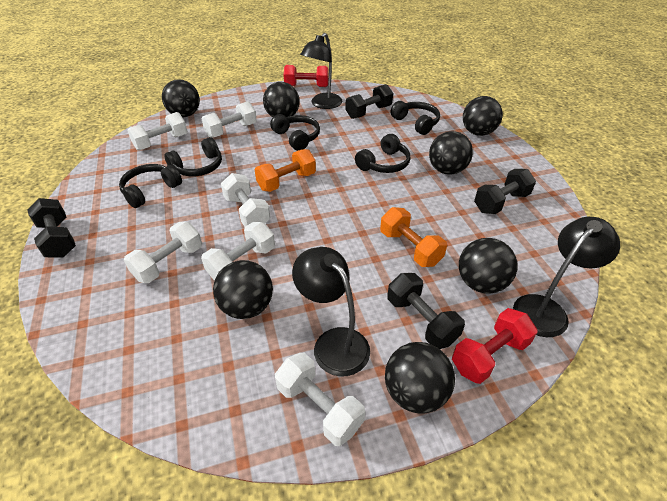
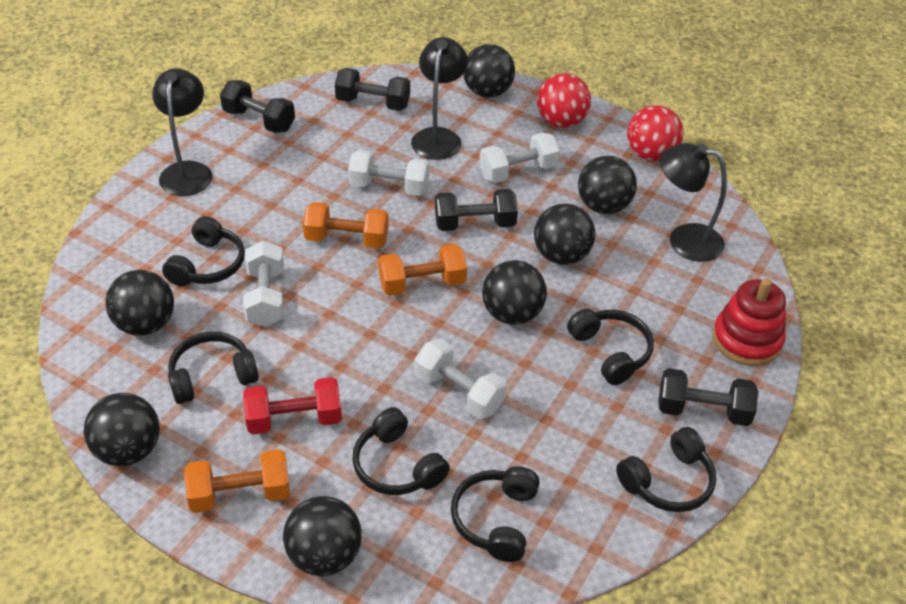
black headphones: 5 -> 6
orange dumbbell: 2 -> 3
red ball: 0 -> 2
red dumbbell: 2 -> 1
red stacking toy: 0 -> 1
white dumbbell: 6 -> 4

